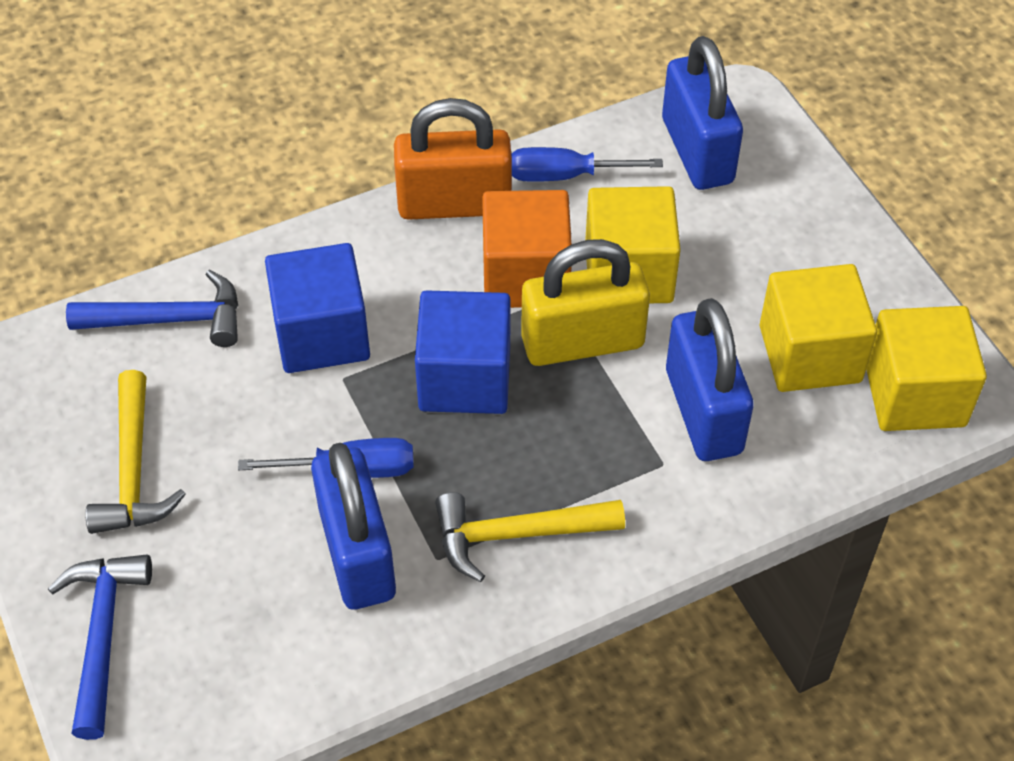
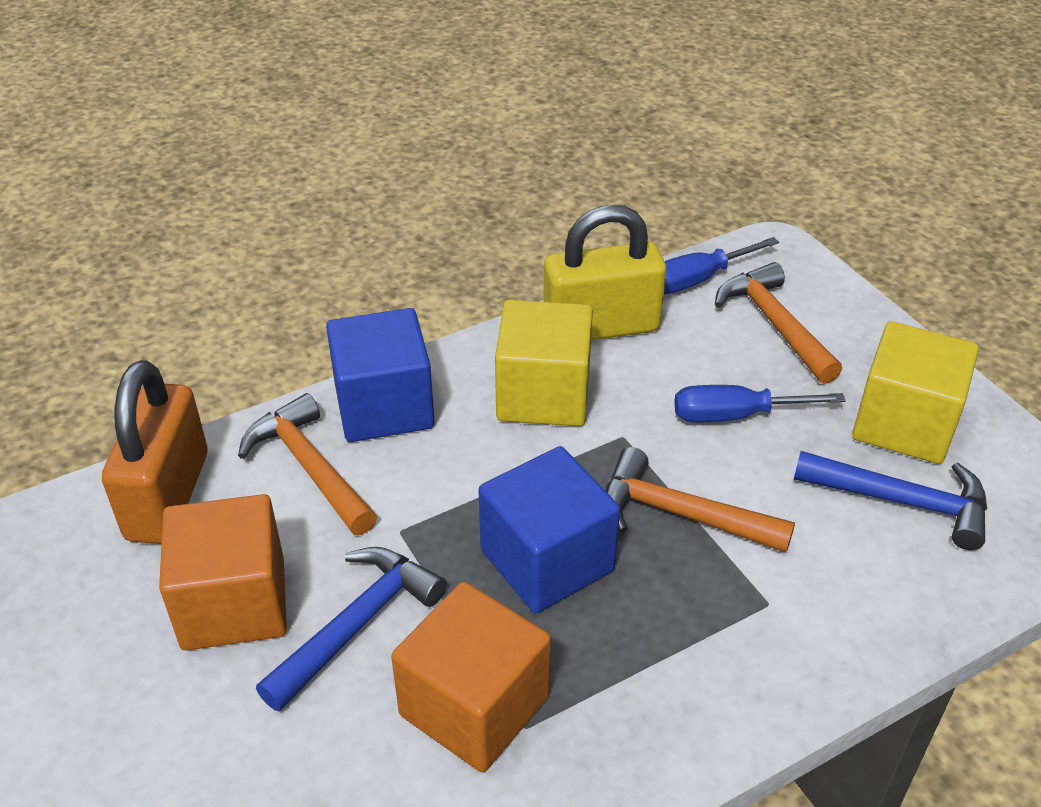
blue padlock: 3 -> 0
orange cube: 1 -> 2
orange hammer: 0 -> 3
yellow cube: 3 -> 2
yellow hammer: 2 -> 0

